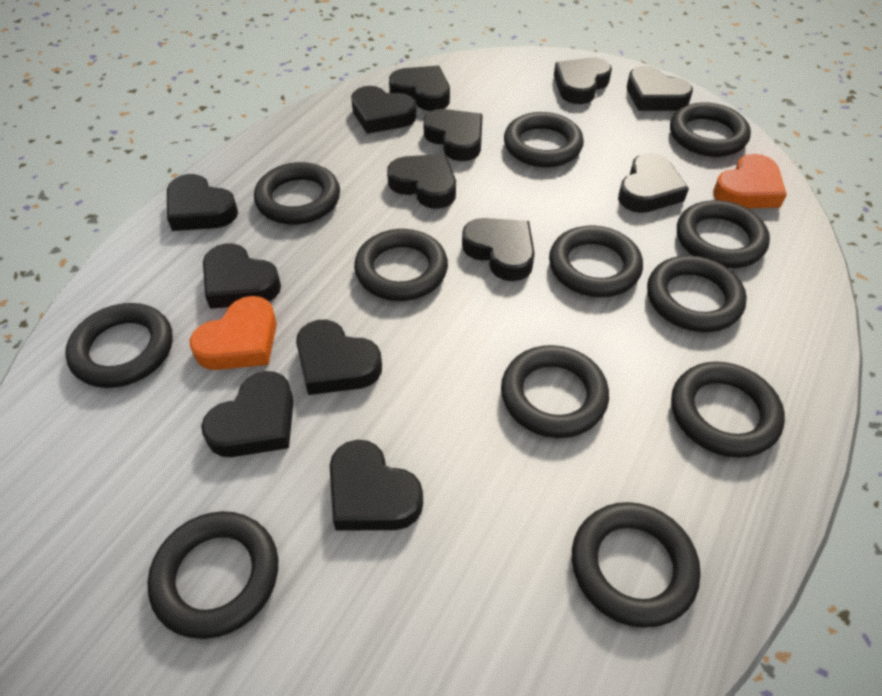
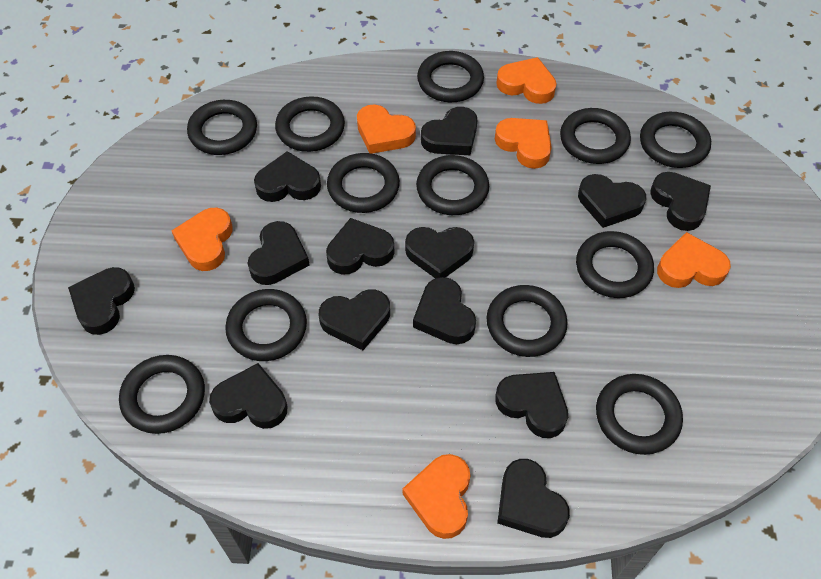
orange heart: 2 -> 6

